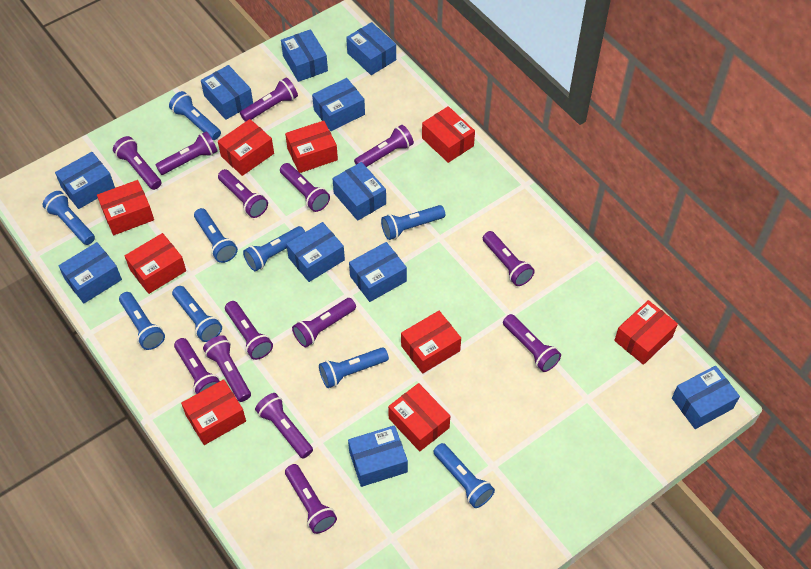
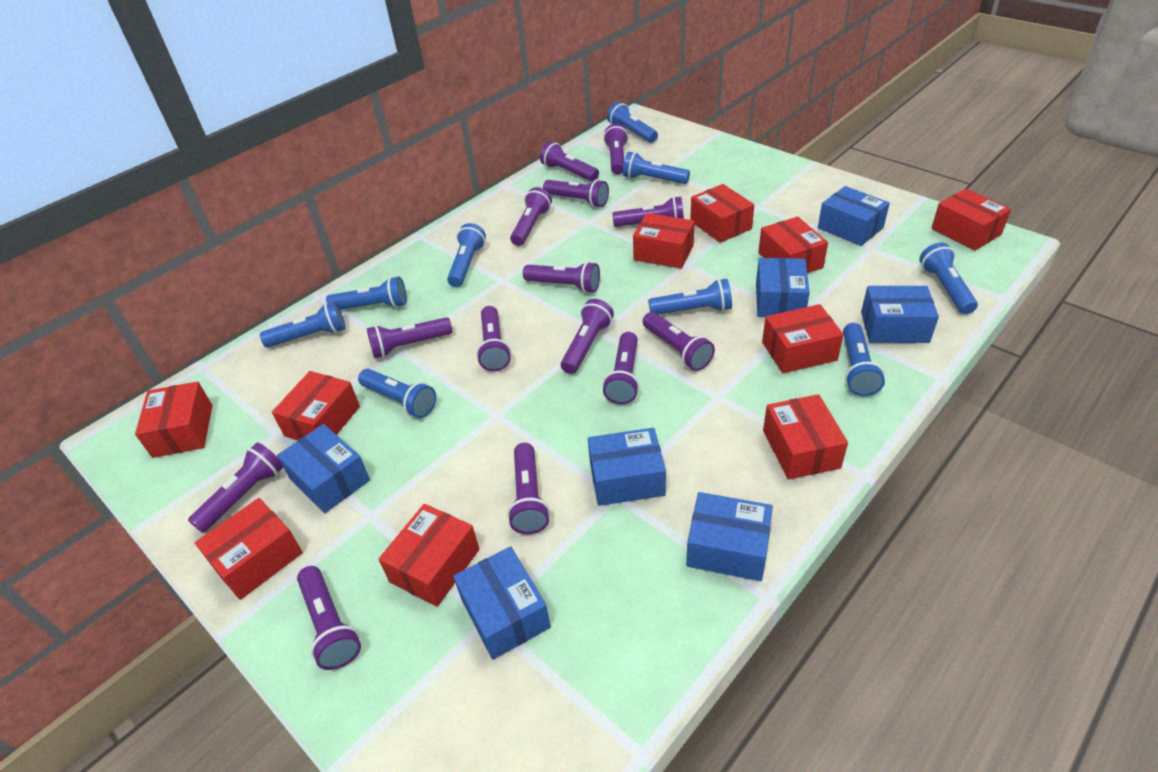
blue box: 11 -> 7
red box: 9 -> 10

